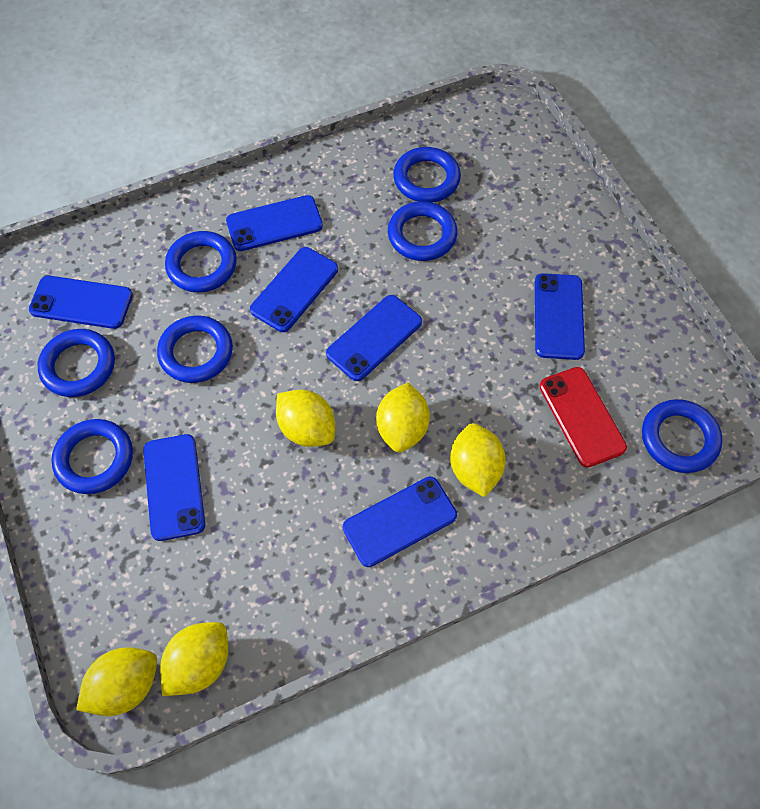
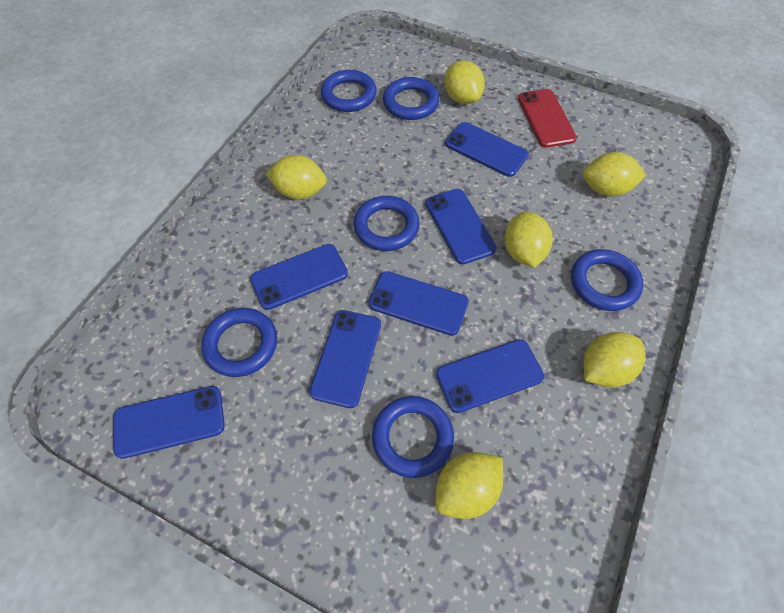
blue ring: 7 -> 6
yellow lemon: 5 -> 6

